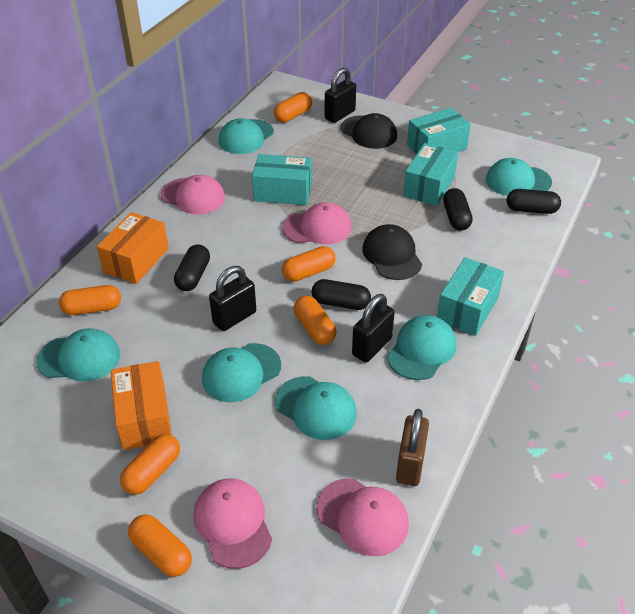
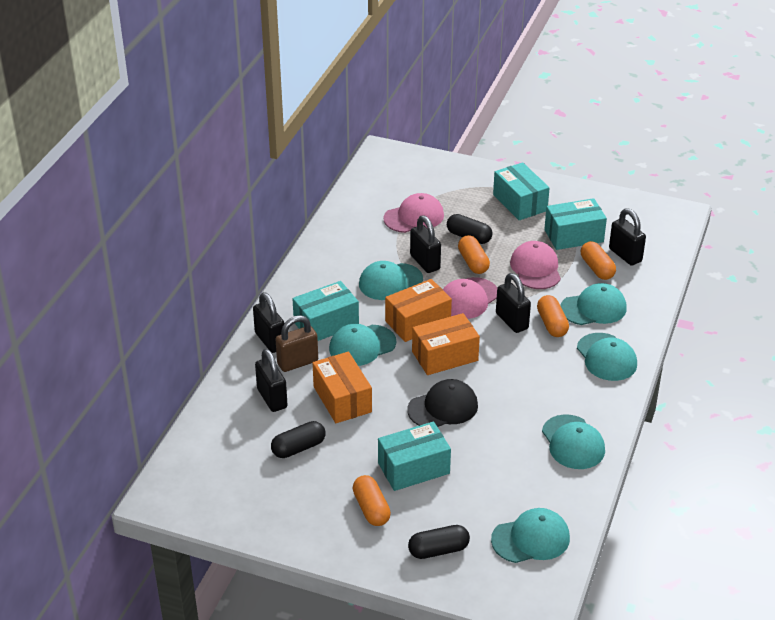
black cap: 2 -> 1
black capsule: 4 -> 3
black padlock: 3 -> 5
orange box: 2 -> 3
orange capsule: 6 -> 4
pink cap: 4 -> 3

